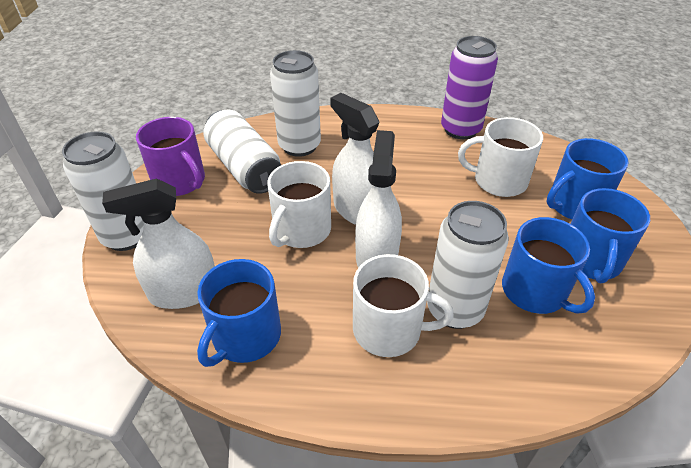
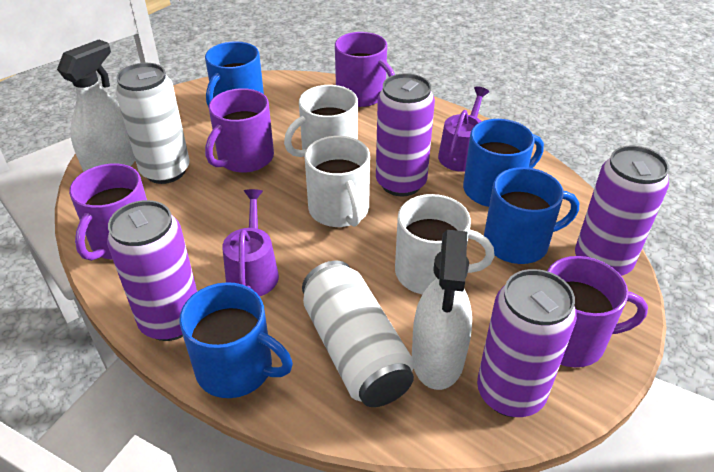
purple can: 1 -> 4
purple mug: 1 -> 4
purple watering can: 0 -> 2
white can: 4 -> 2
white spray bottle: 3 -> 2

